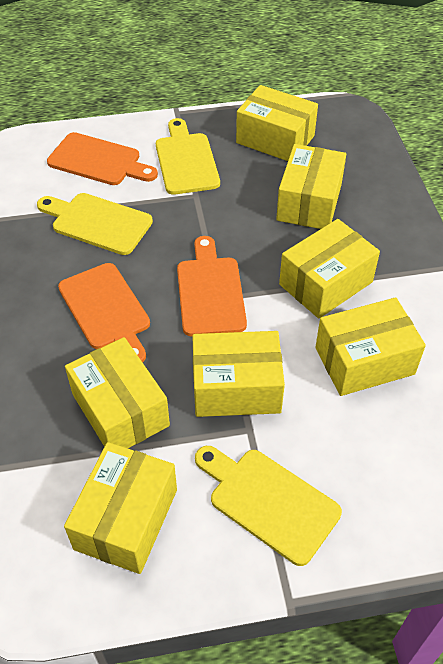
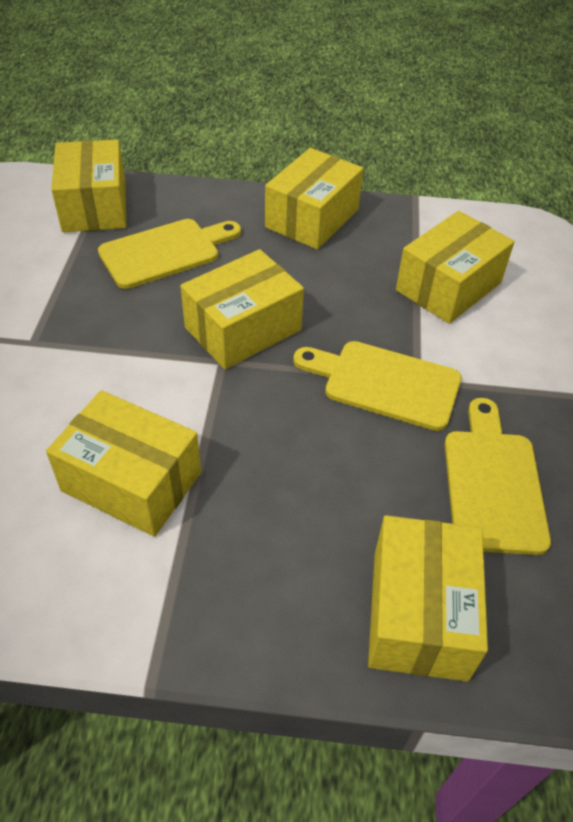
orange cutting board: 3 -> 0
yellow box: 7 -> 6

